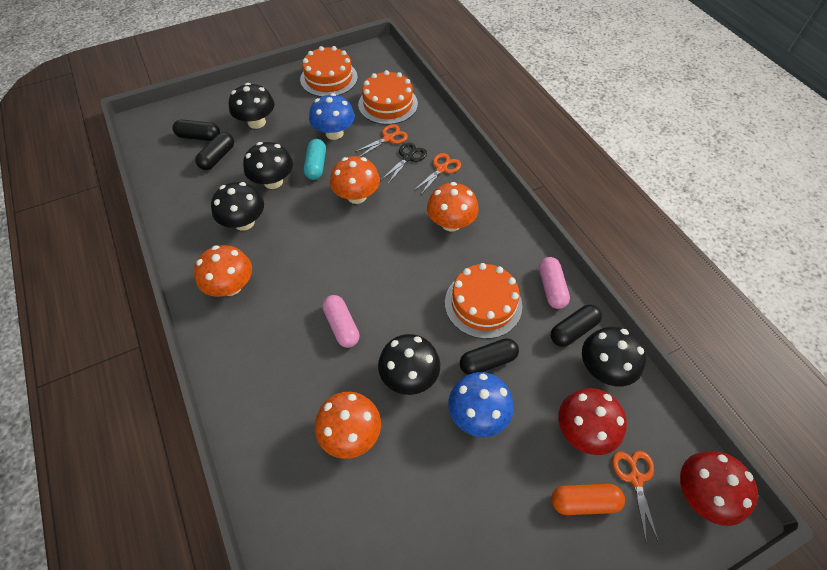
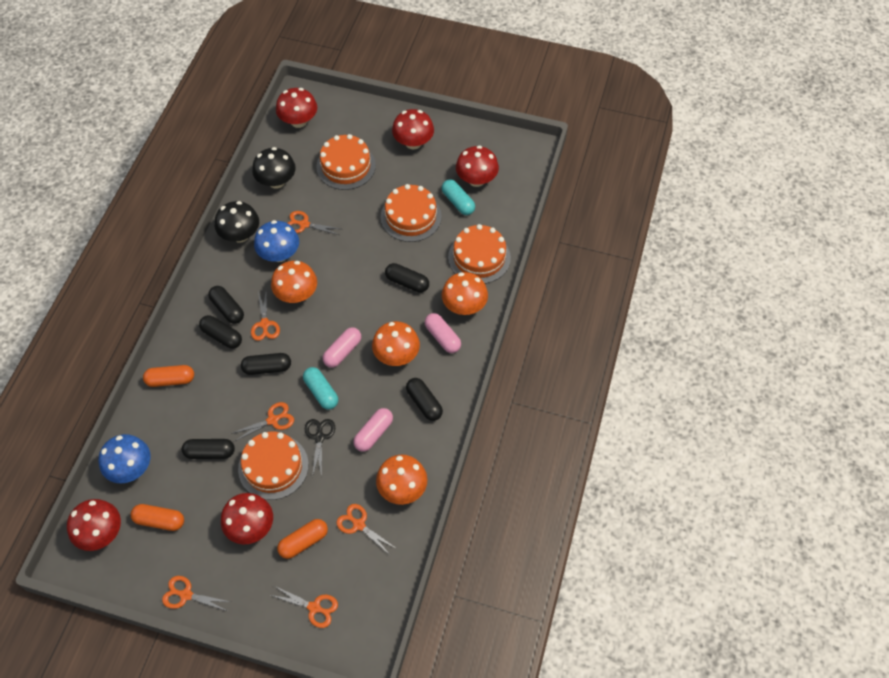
black capsule: 4 -> 6
black mushroom: 5 -> 2
orange cake: 3 -> 4
orange capsule: 1 -> 3
orange scissors: 3 -> 6
pink capsule: 2 -> 3
red mushroom: 2 -> 5
turquoise capsule: 1 -> 2

